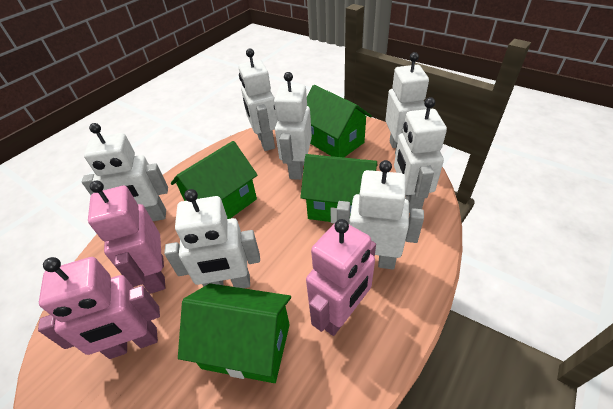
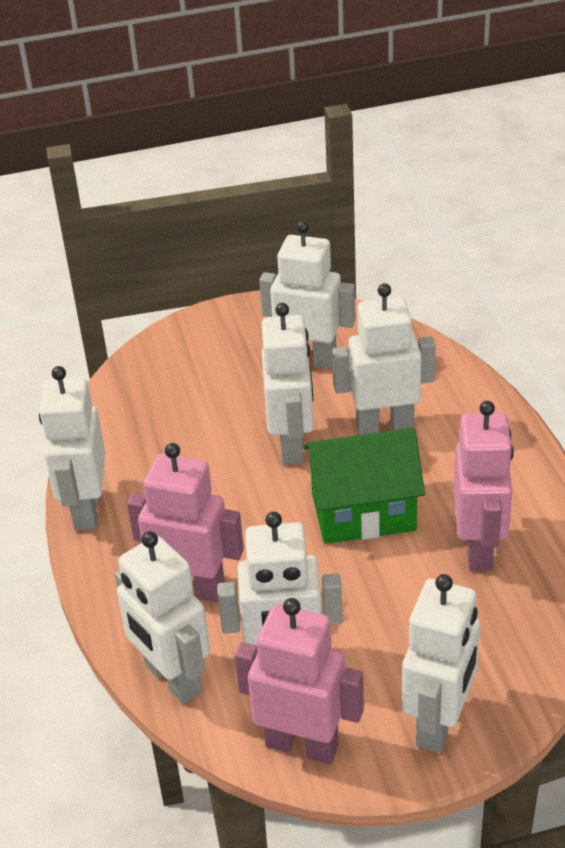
green house: 4 -> 1

